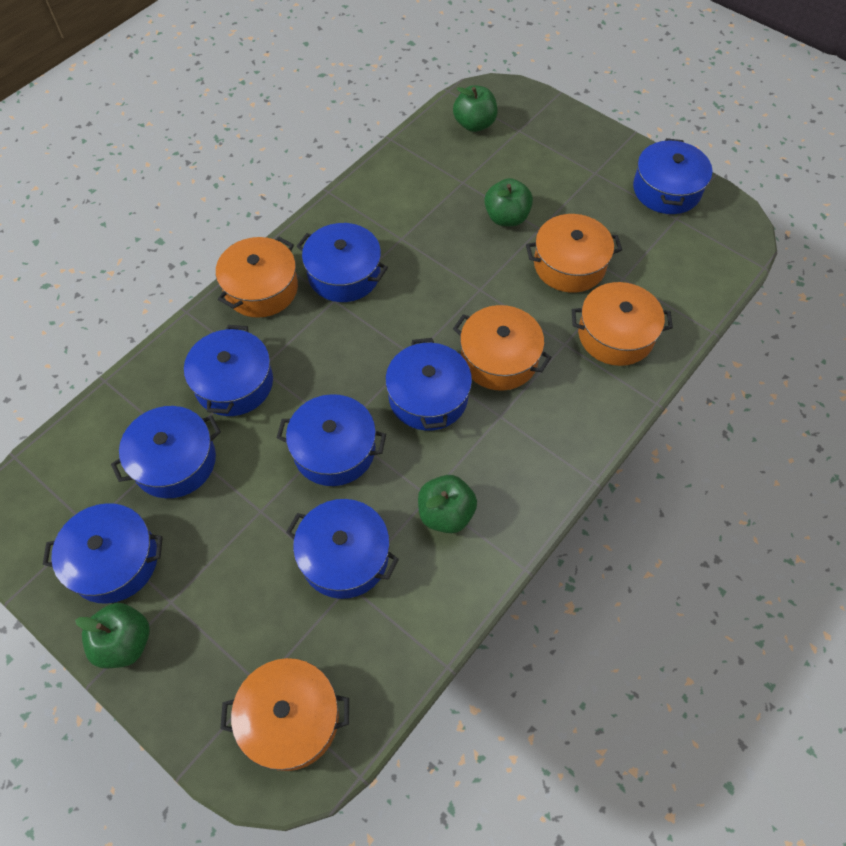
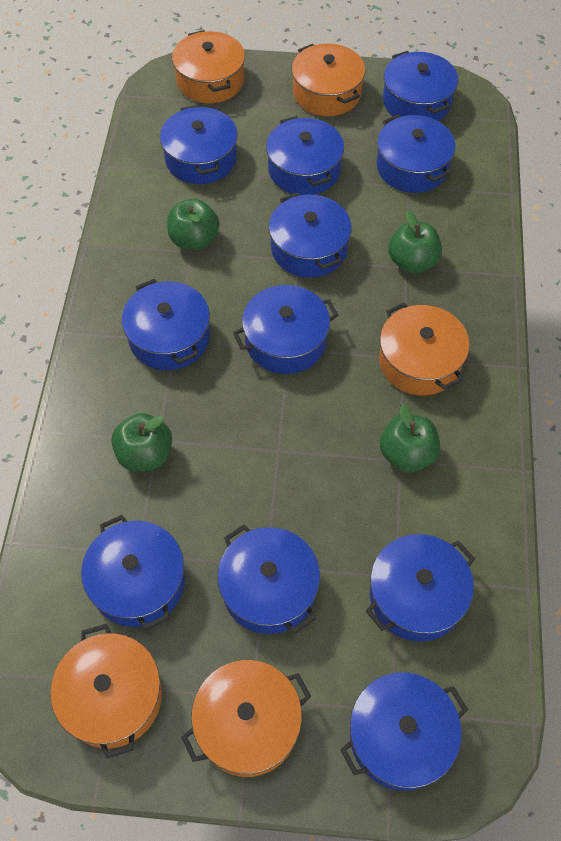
blue pot: 8 -> 11

